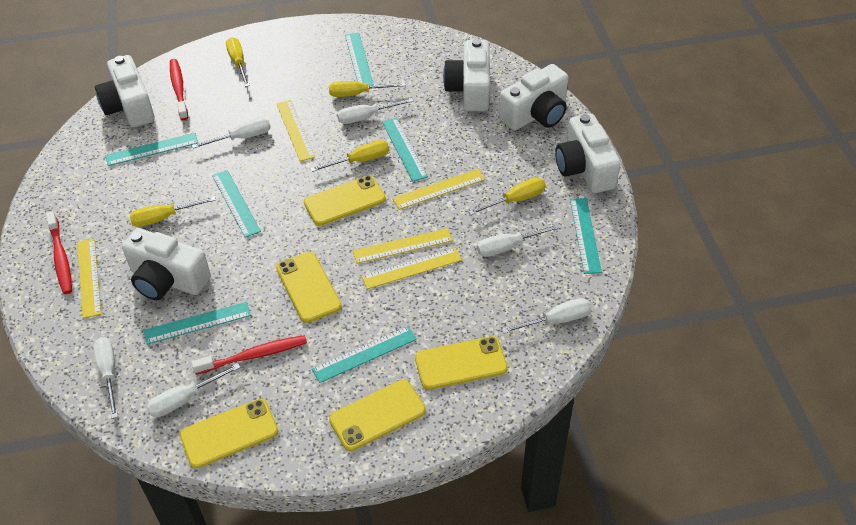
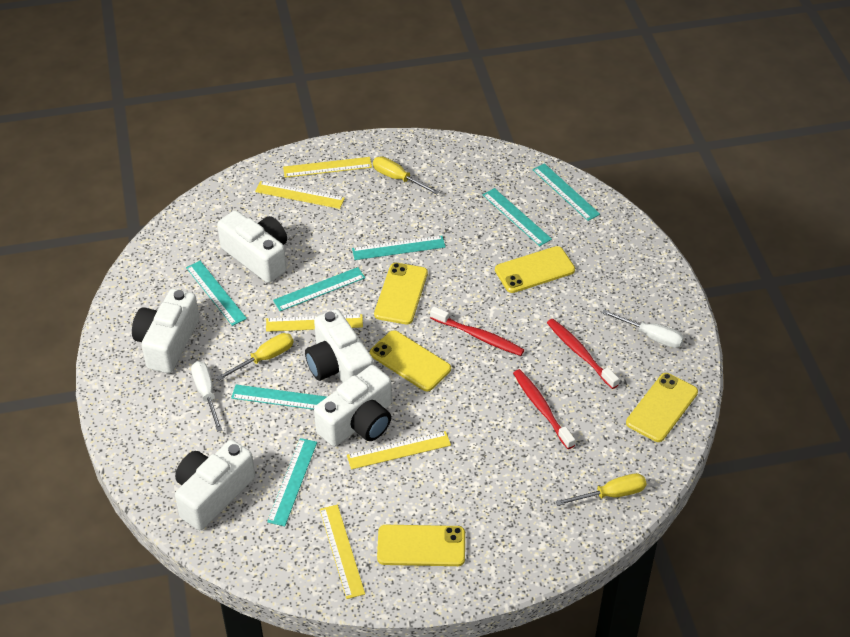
white screwdriver: 6 -> 2
yellow screwdriver: 5 -> 3

